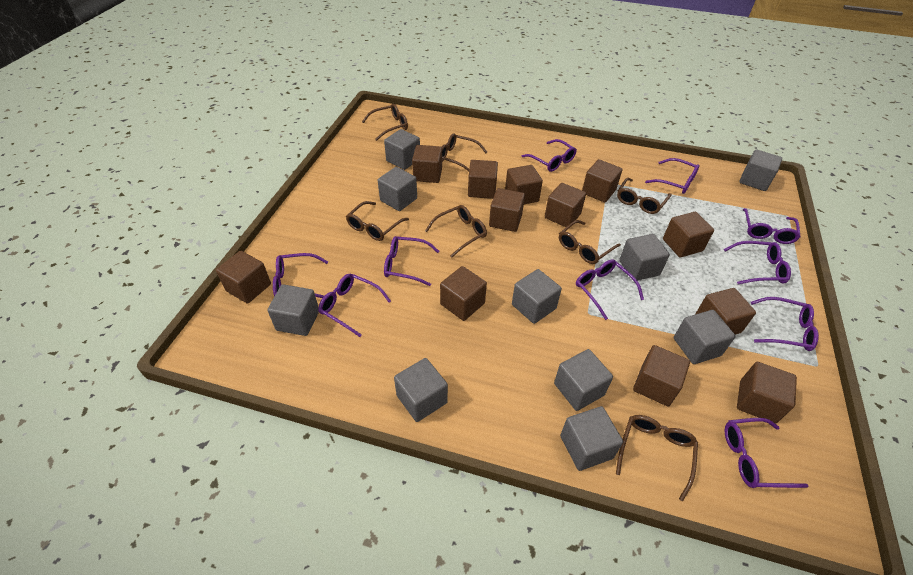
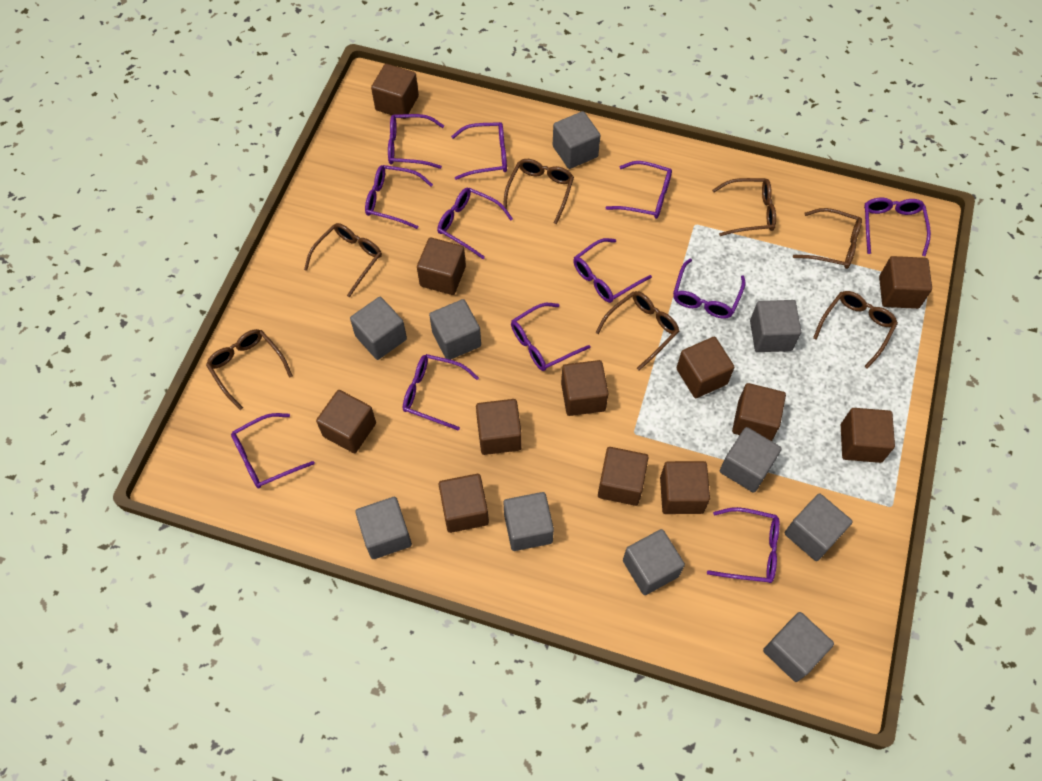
purple glasses: 10 -> 12

